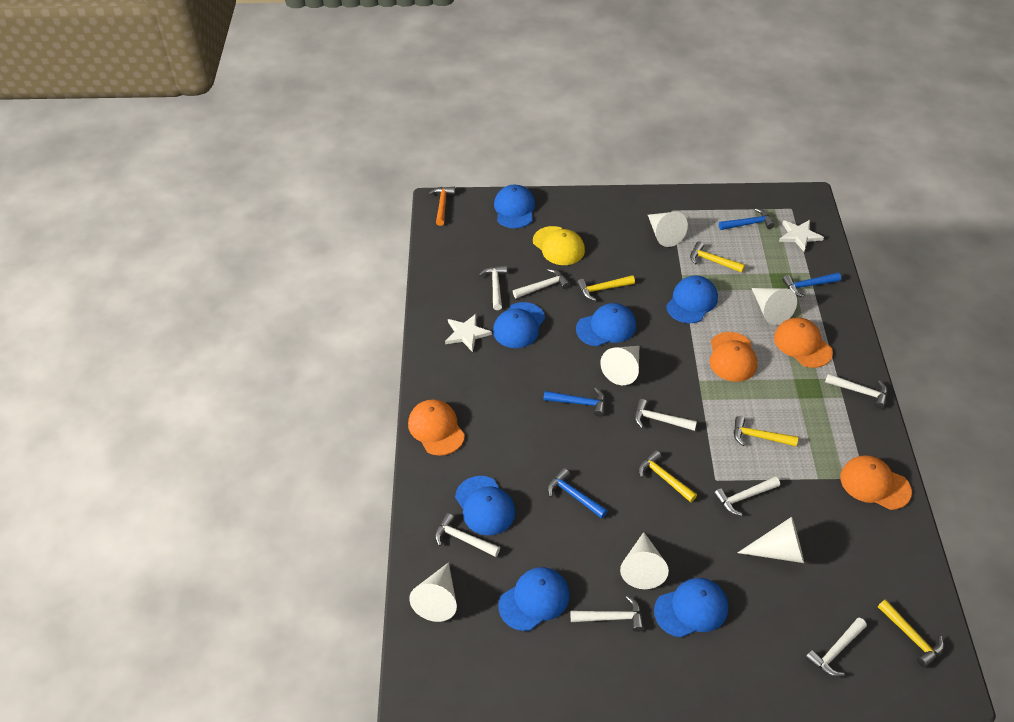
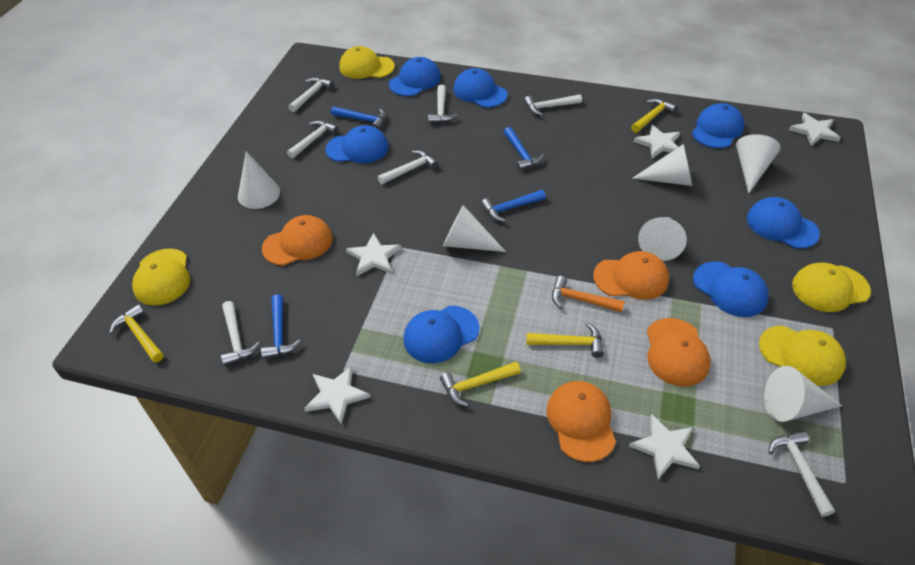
white hammer: 8 -> 7
white star: 2 -> 5
yellow cap: 1 -> 4
yellow hammer: 5 -> 4

